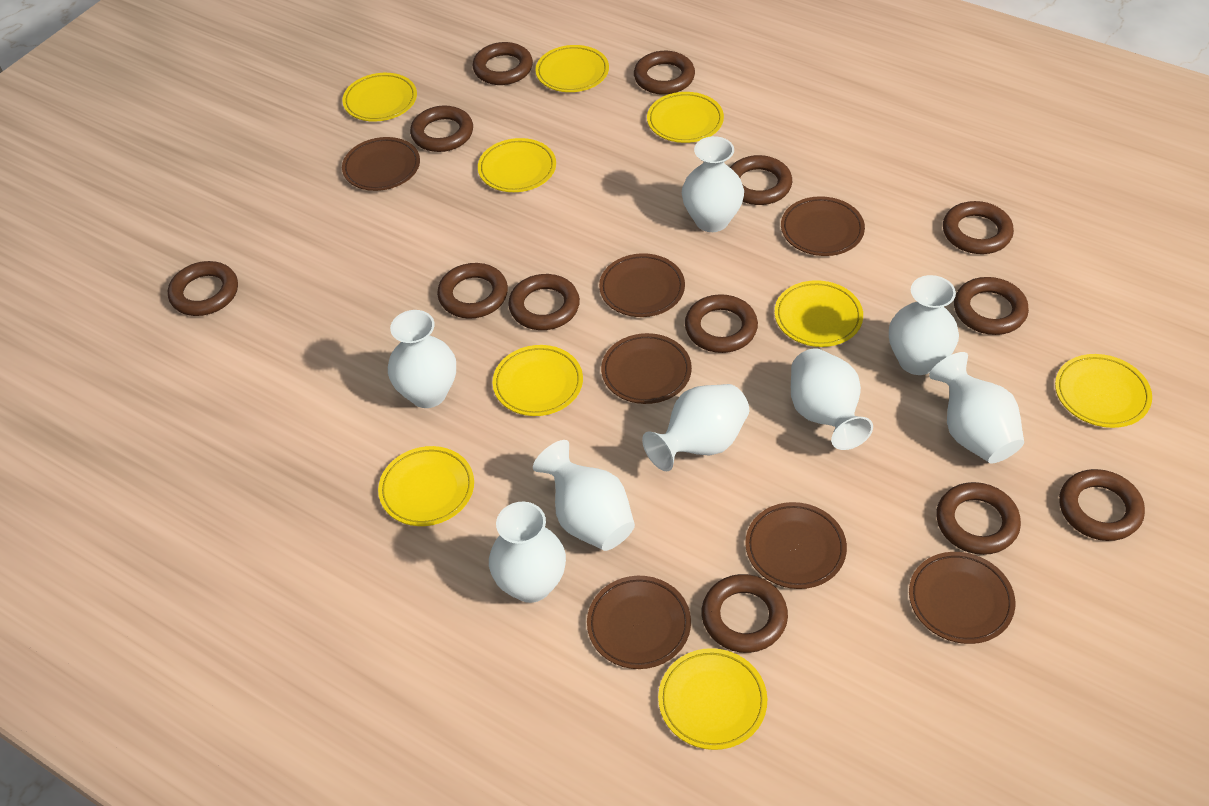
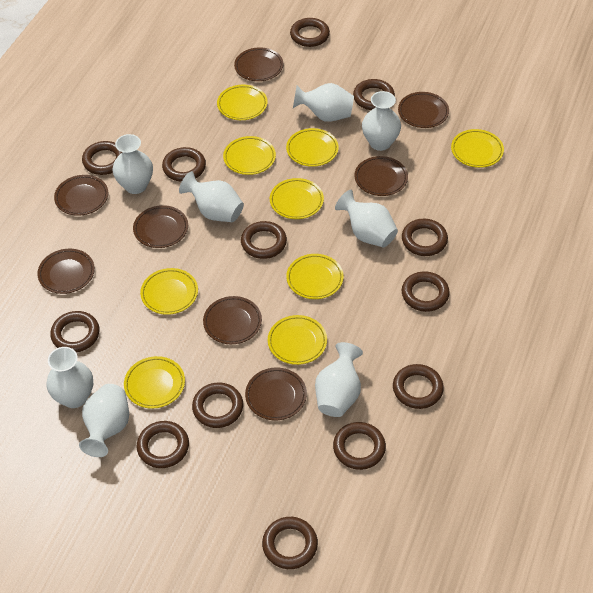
brown plate: 7 -> 8

